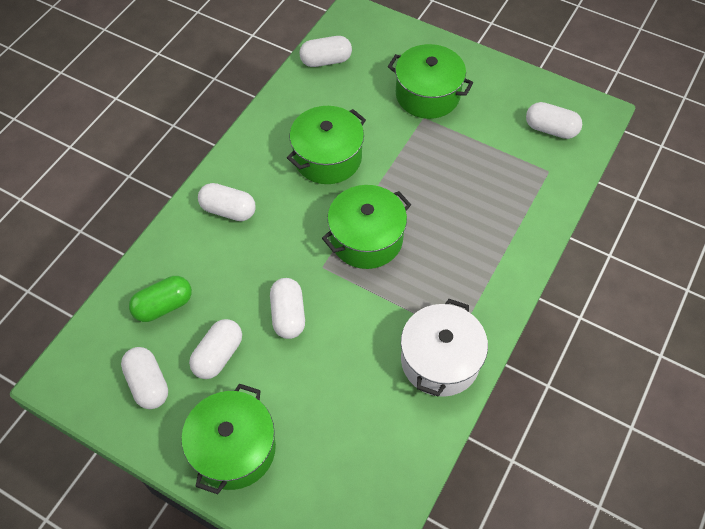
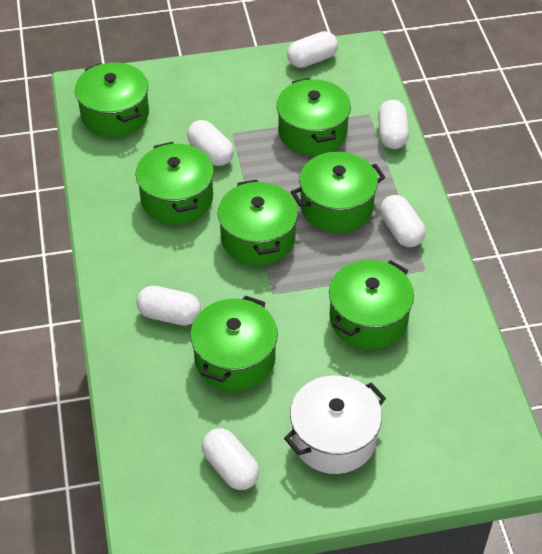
green capsule: 1 -> 0
green pot: 4 -> 7

